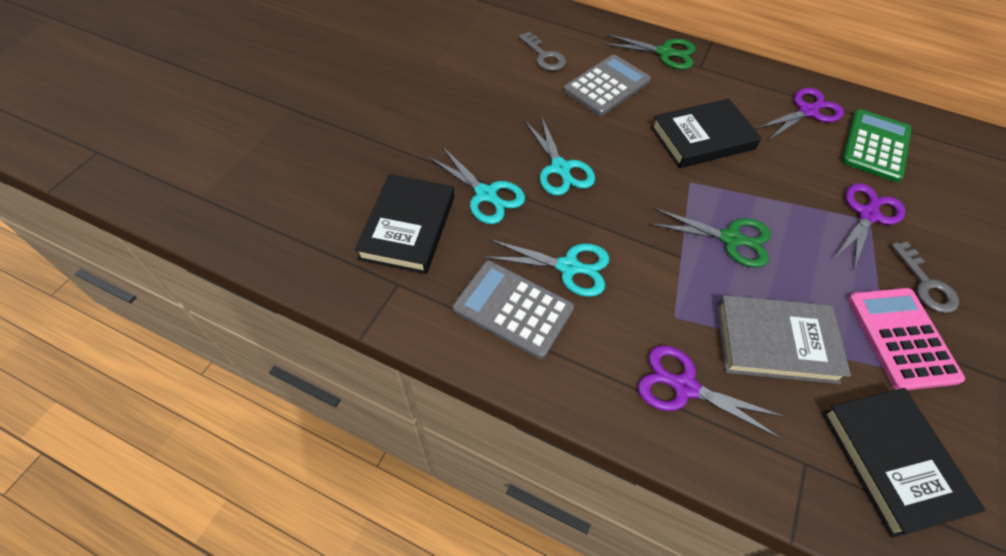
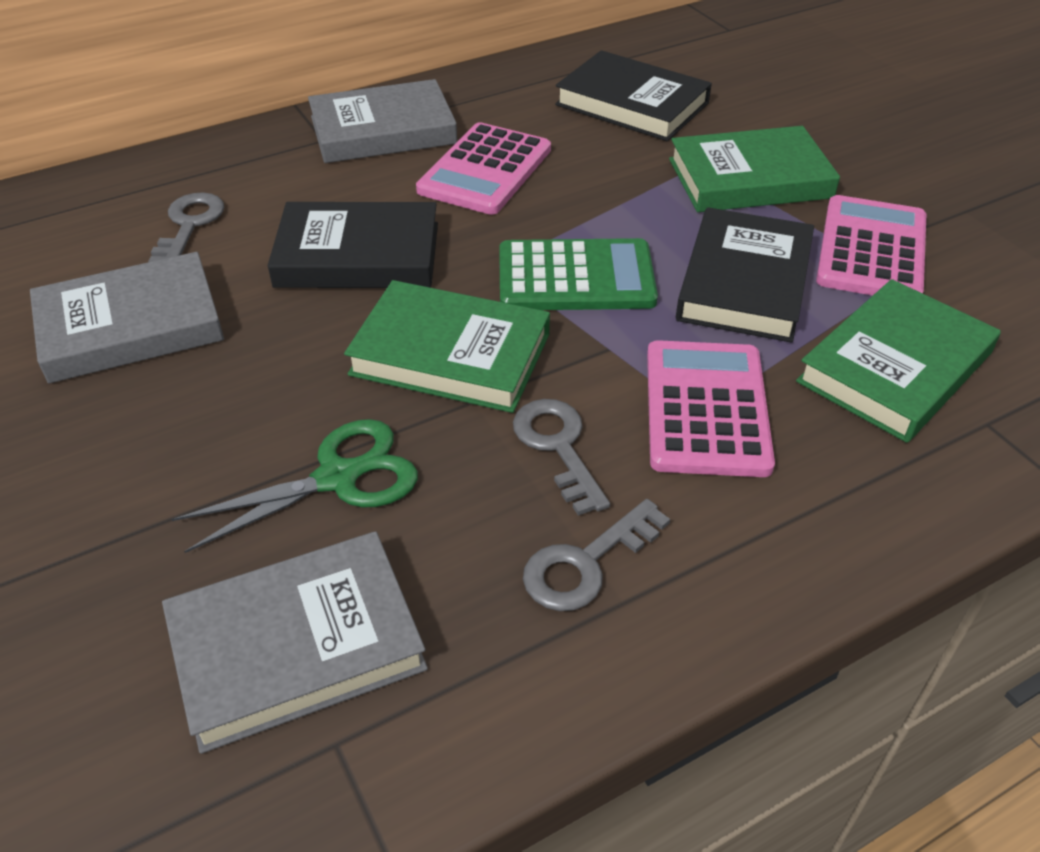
green book: 0 -> 3
green scissors: 2 -> 1
grey book: 1 -> 3
grey calculator: 2 -> 0
grey key: 2 -> 3
pink calculator: 1 -> 3
purple scissors: 3 -> 0
turquoise scissors: 3 -> 0

